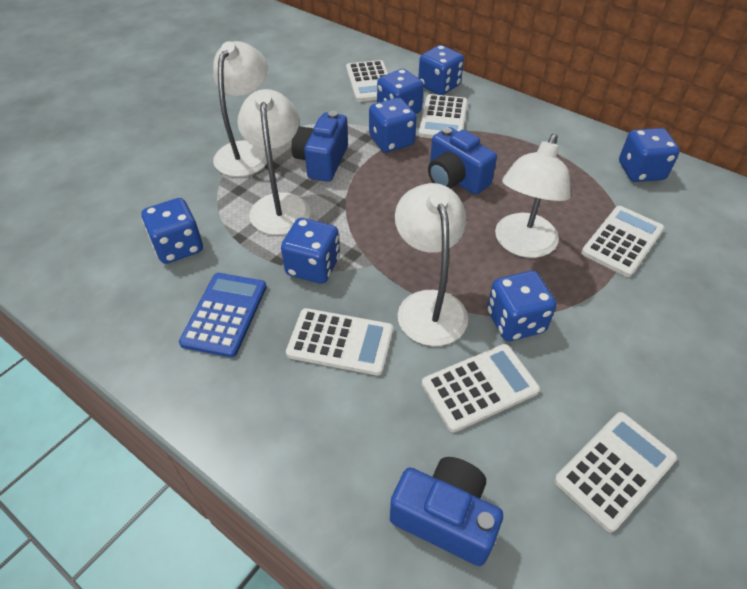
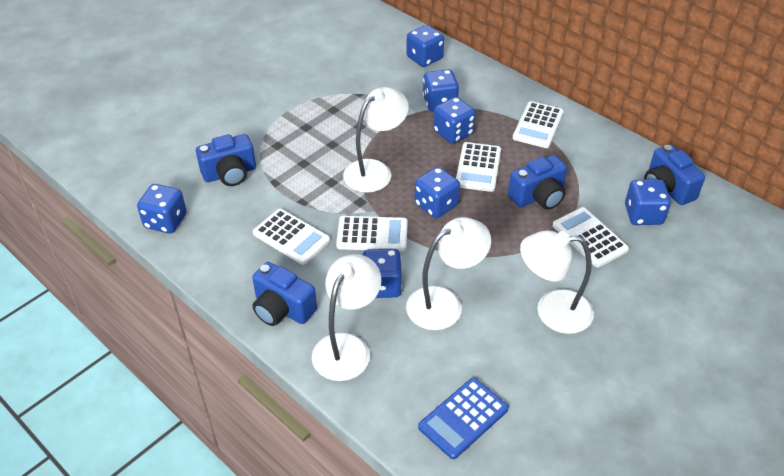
blue camera: 3 -> 4
white calculator: 6 -> 5

